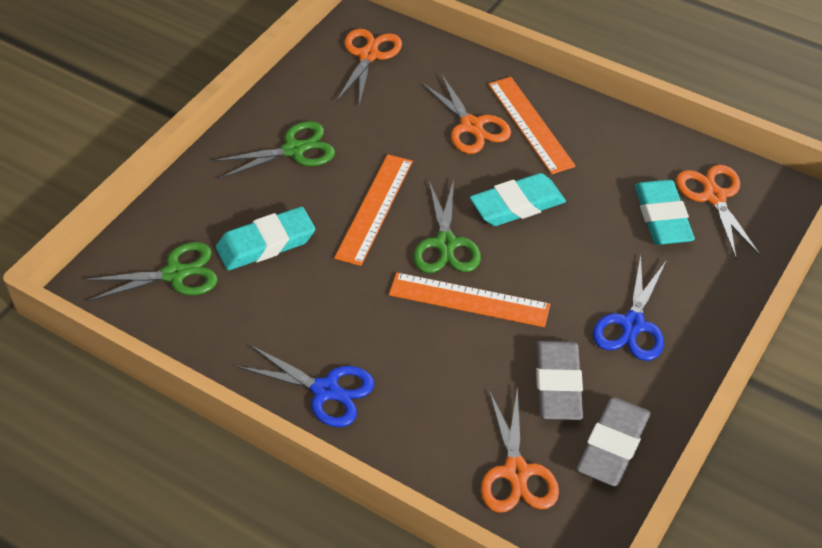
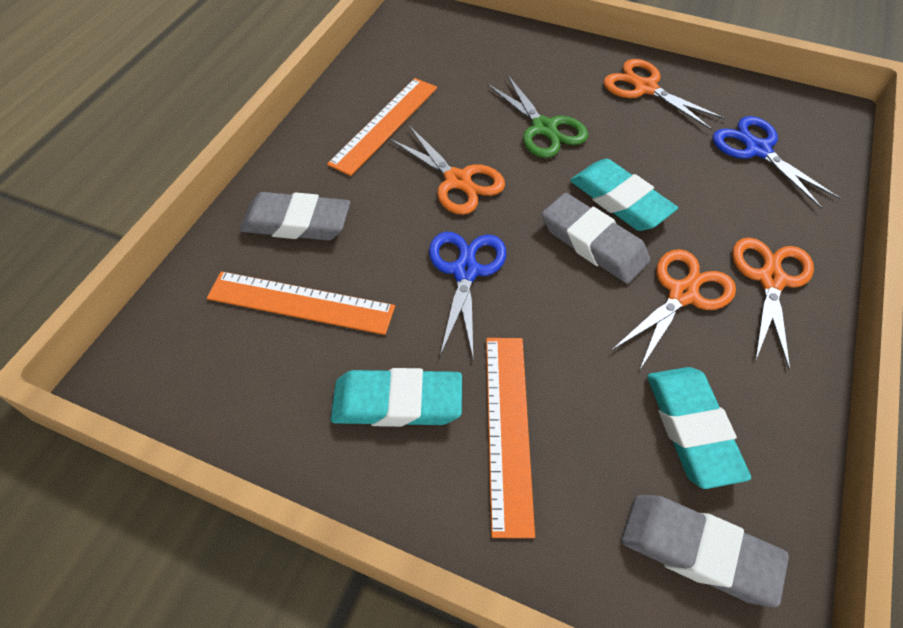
green scissors: 3 -> 1
grey eraser: 2 -> 3

